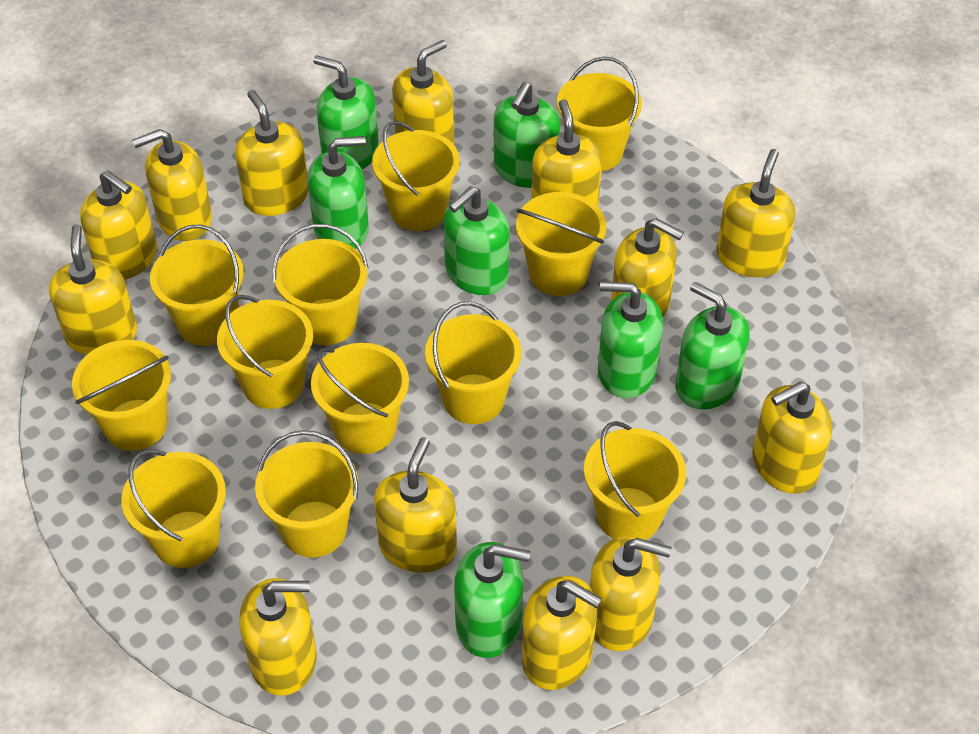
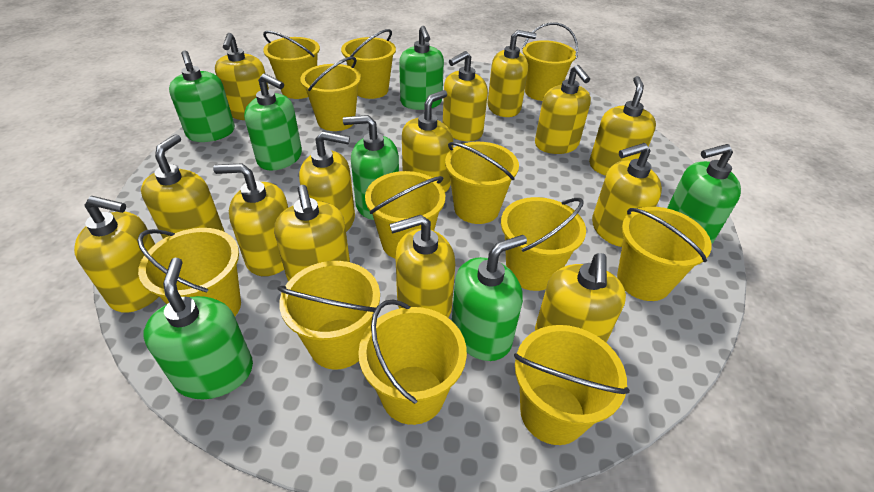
yellow soap dispenser: 13 -> 14

